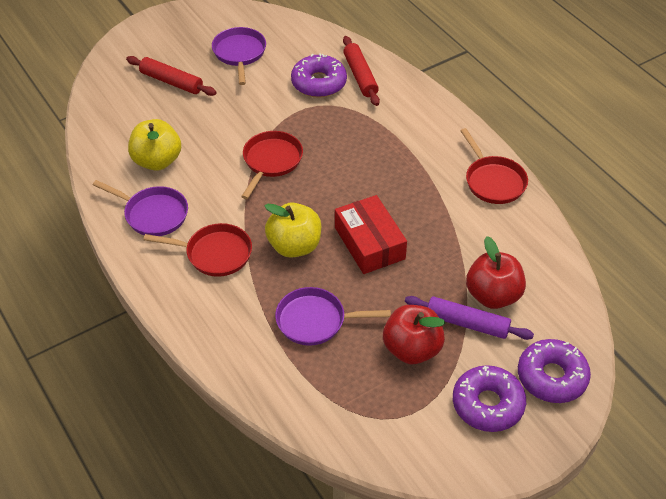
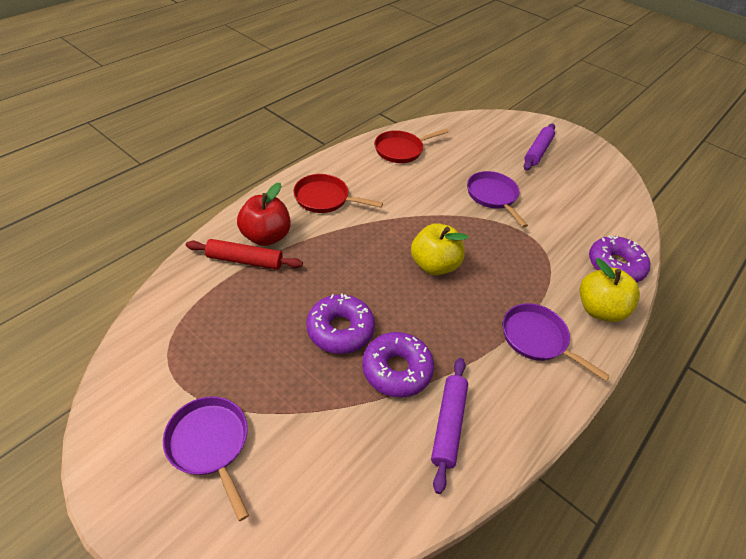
purple rolling pin: 1 -> 2
red apple: 2 -> 1
red box: 1 -> 0
red pan: 3 -> 2
red rolling pin: 2 -> 1

